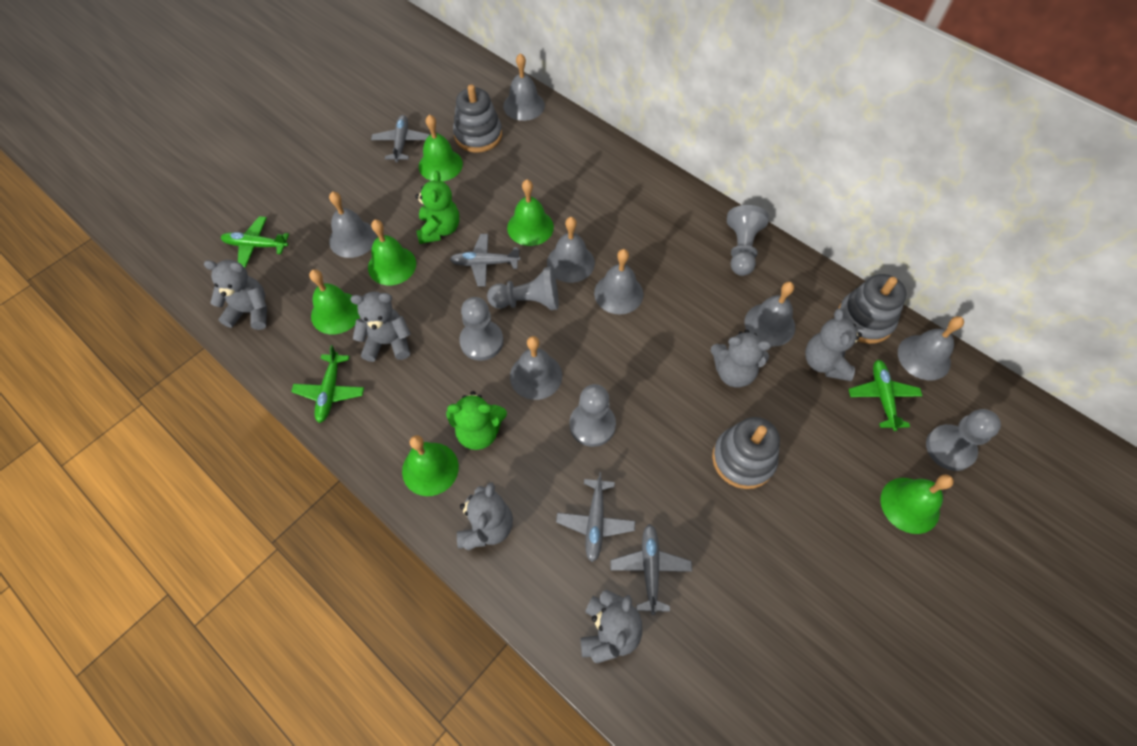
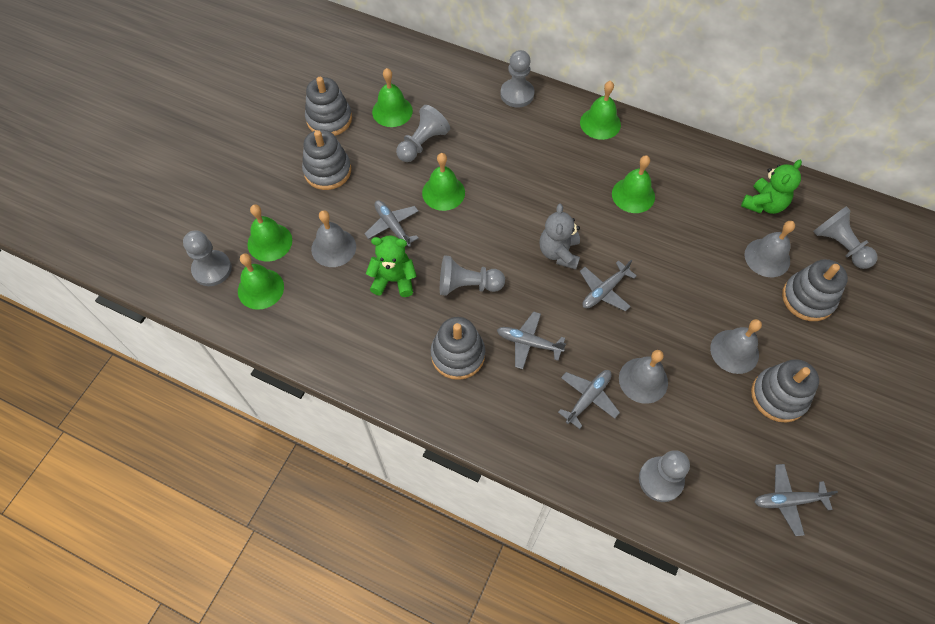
green plane: 3 -> 0
grey bell: 7 -> 4
grey pawn: 5 -> 6
grey plane: 4 -> 5
grey stacking toy: 3 -> 5
grey teddy bear: 6 -> 1

